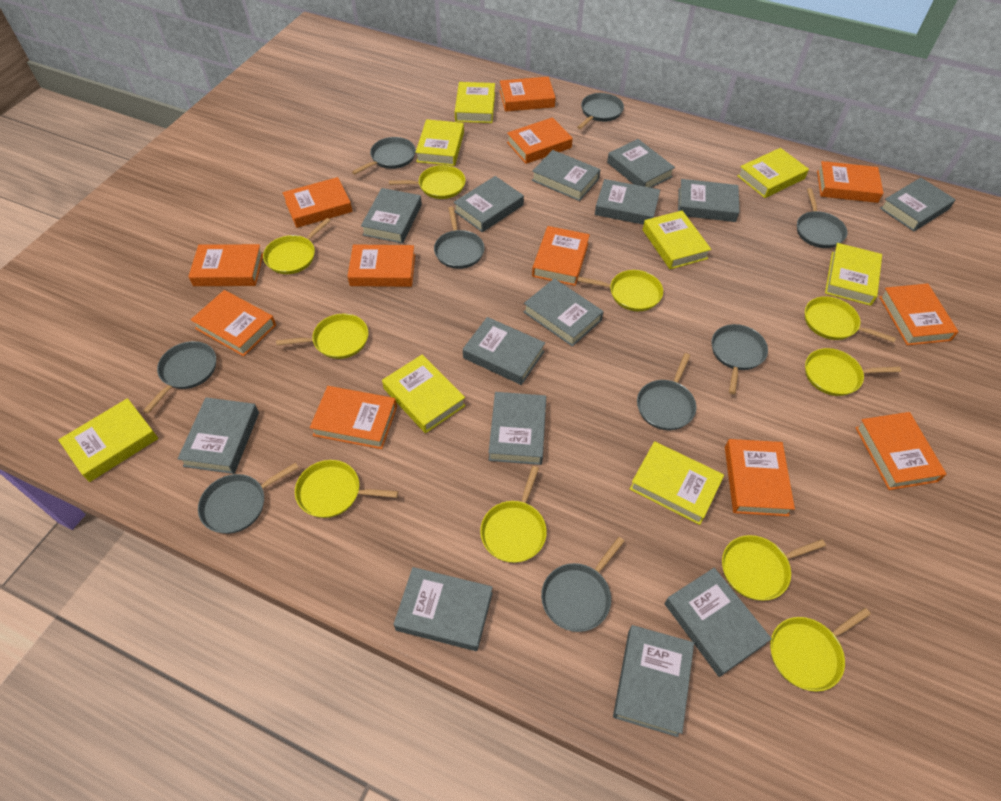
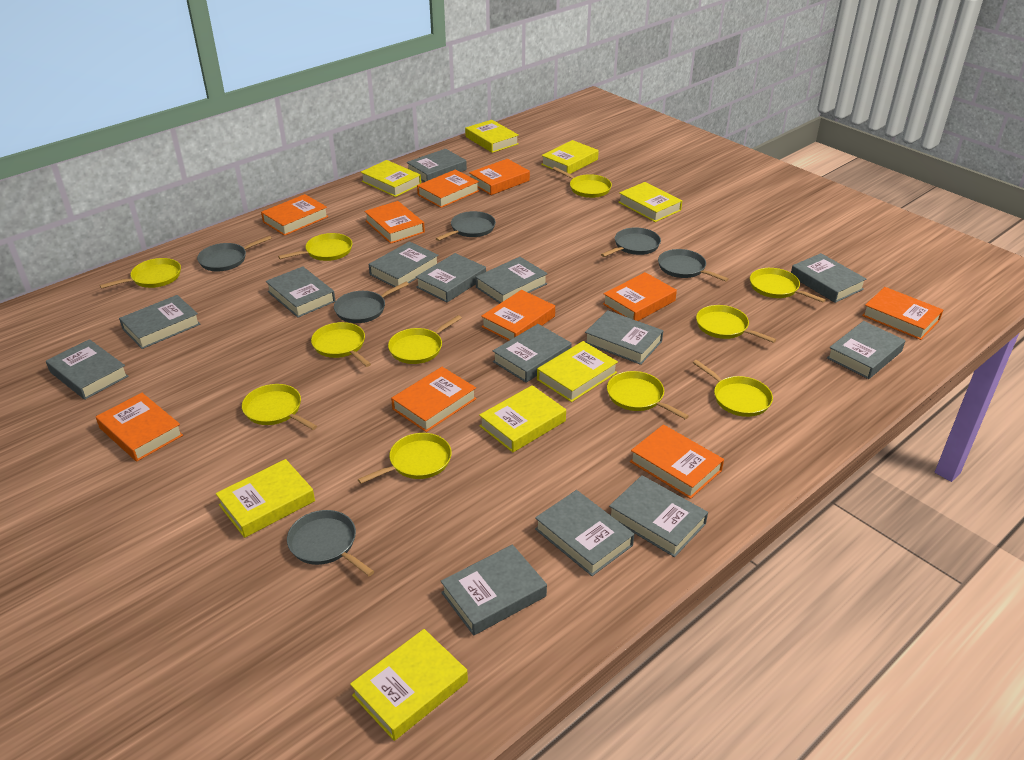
grey pan: 9 -> 6
orange book: 12 -> 10
yellow pan: 10 -> 11

